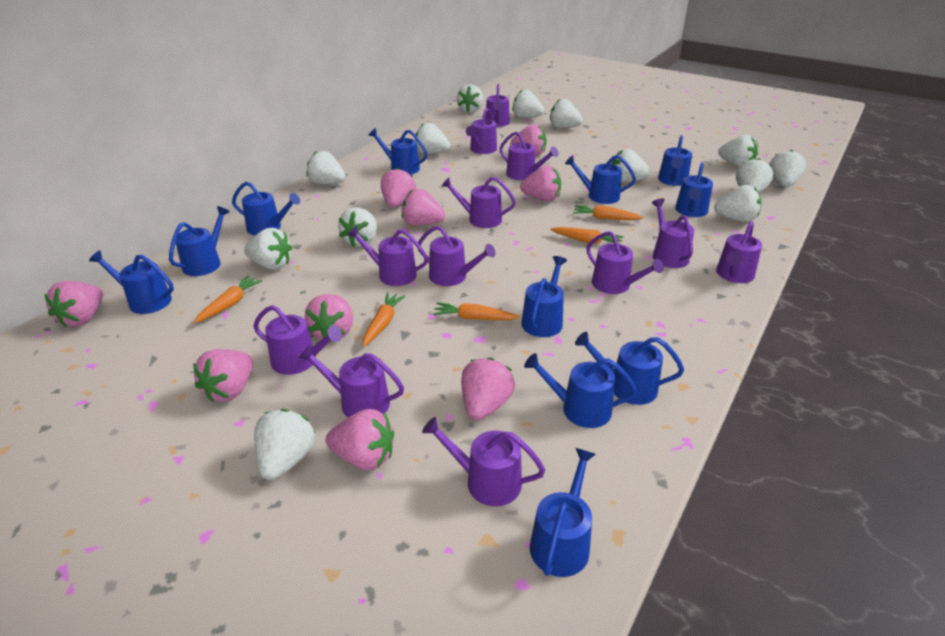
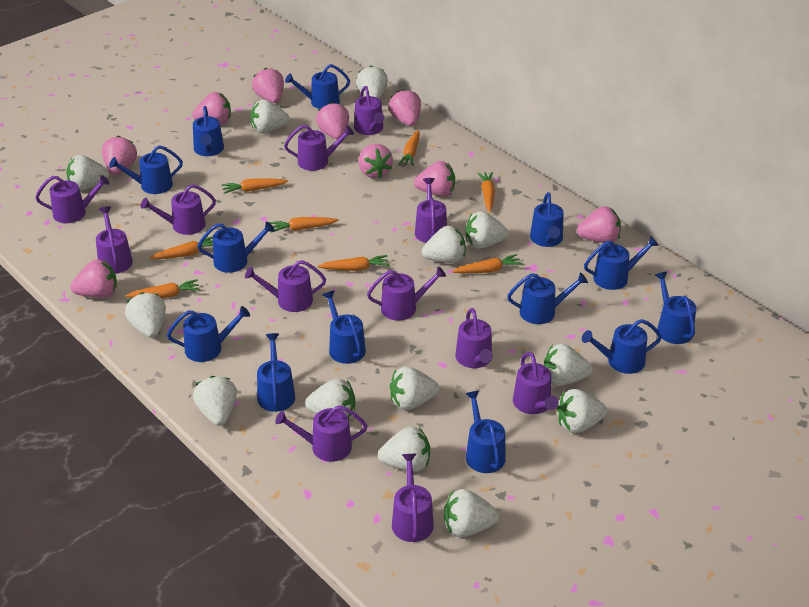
blue watering can: 11 -> 13
orange carrot: 5 -> 8

